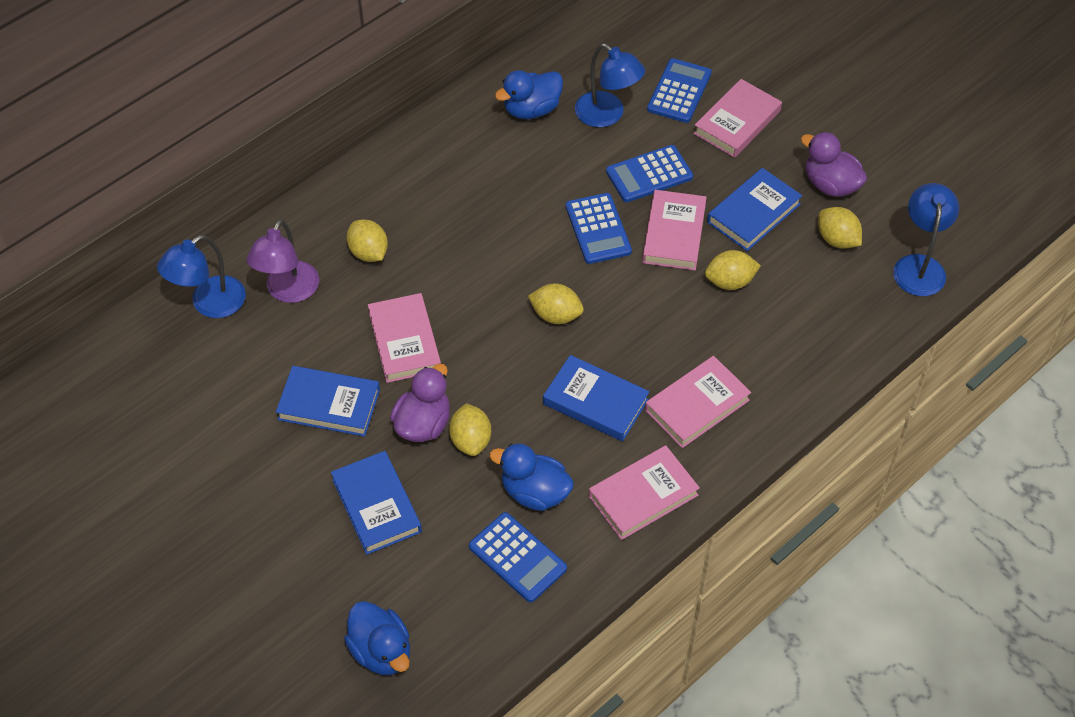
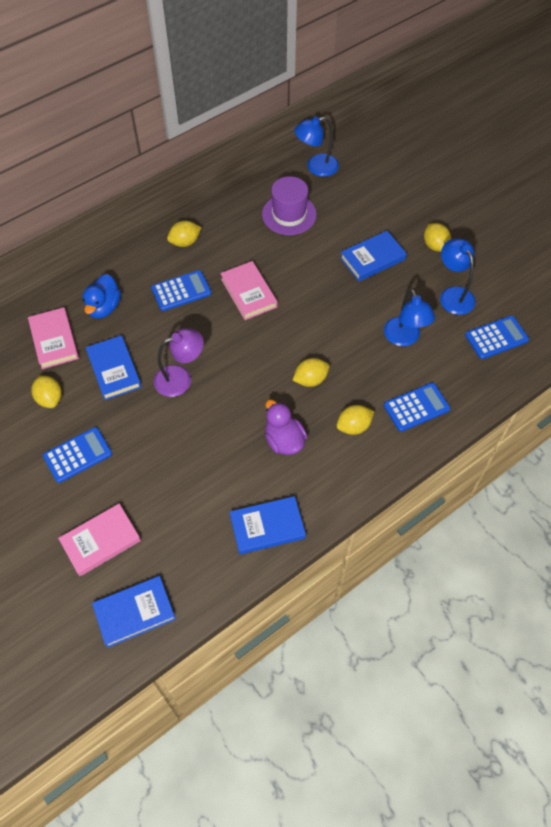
blue duck: 3 -> 1
pink book: 5 -> 3
purple duck: 2 -> 1
purple hat: 0 -> 1

